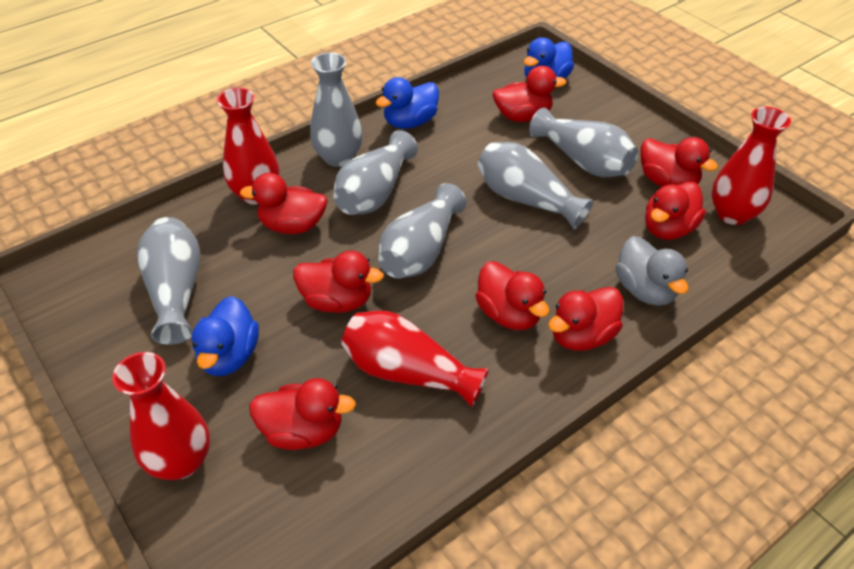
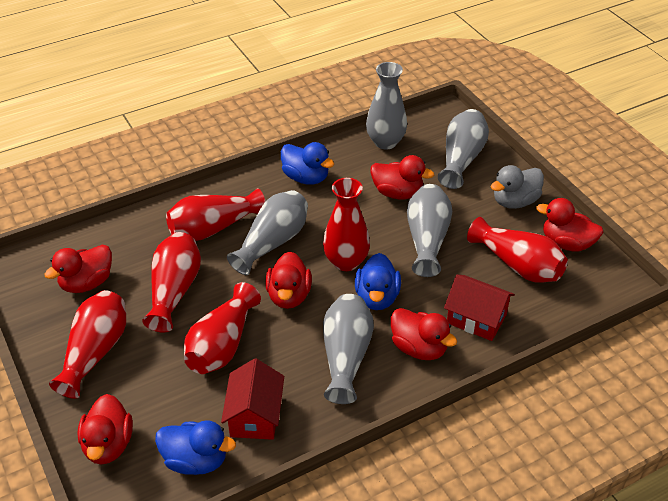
grey vase: 6 -> 5
red duck: 8 -> 6
red house: 0 -> 2
red vase: 4 -> 6

